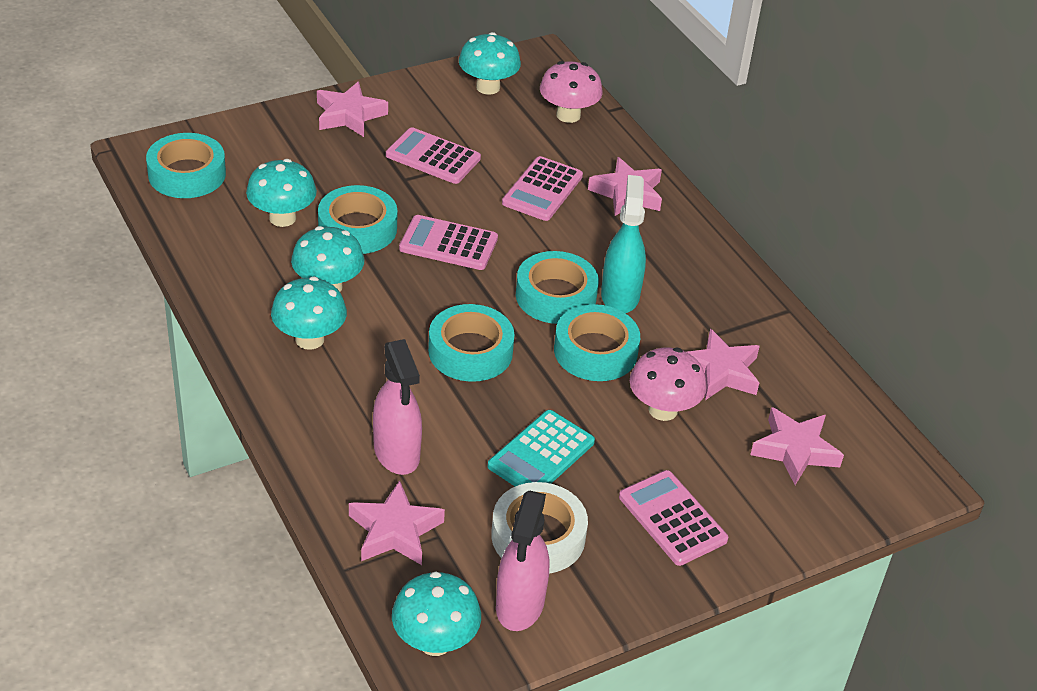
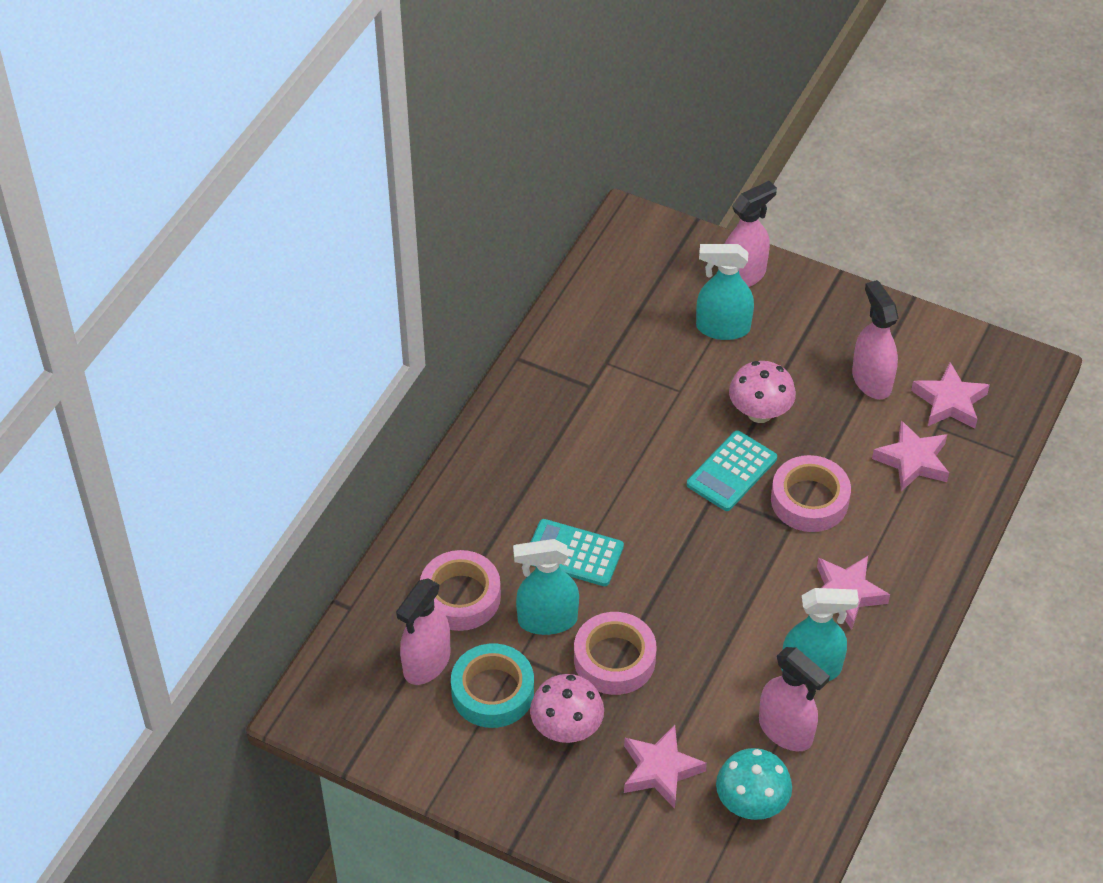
pink calculator: 4 -> 0
pink spray bottle: 2 -> 4
pink star: 5 -> 4
pink tape: 0 -> 3
turquoise calculator: 1 -> 2
turquoise mushroom: 5 -> 1
turquoise spray bottle: 1 -> 3
turquoise tape: 5 -> 1
white tape: 1 -> 0

